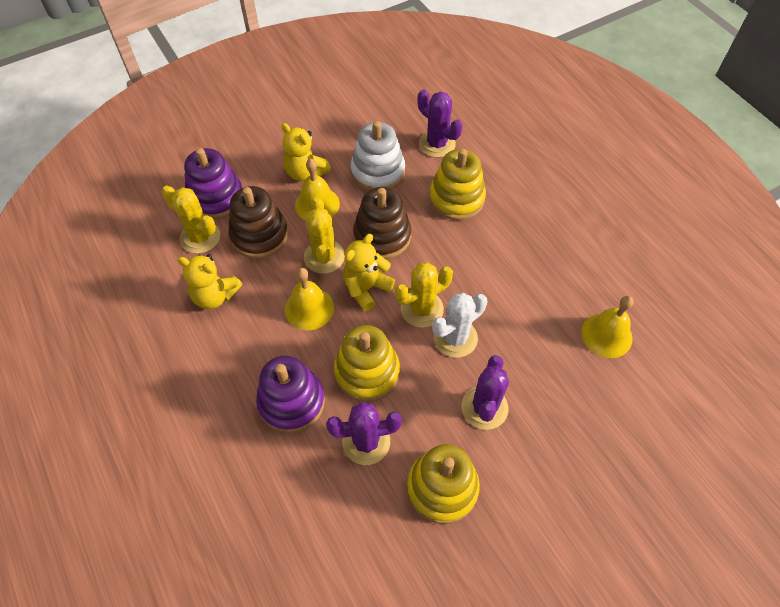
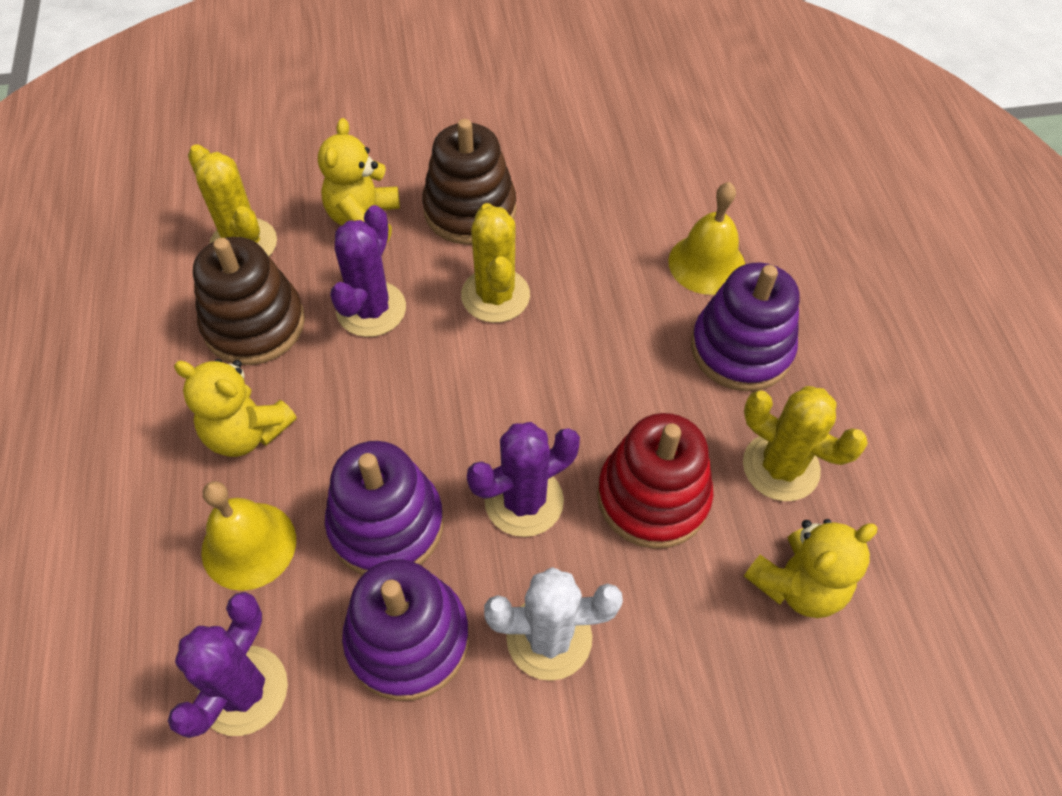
purple stacking toy: 2 -> 3
red stacking toy: 0 -> 1
white stacking toy: 1 -> 0
yellow bell: 3 -> 2
yellow stacking toy: 3 -> 0

